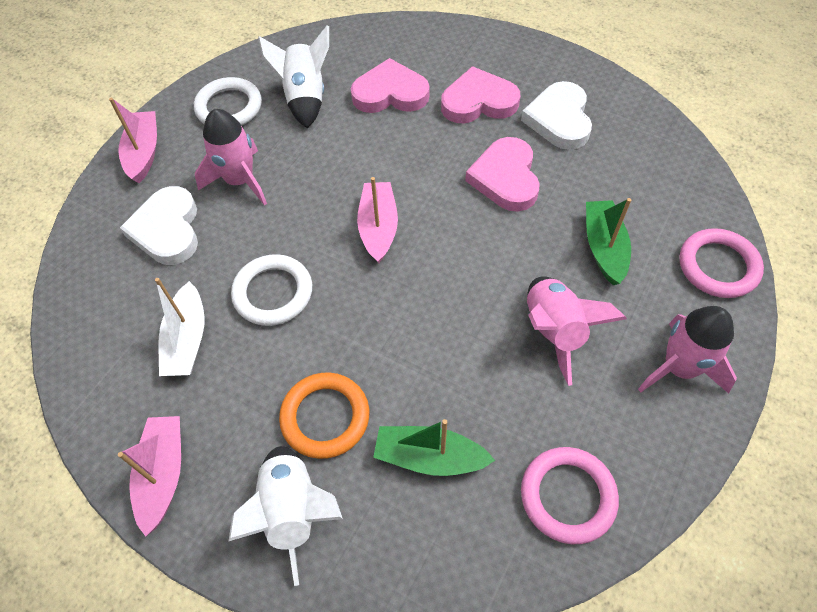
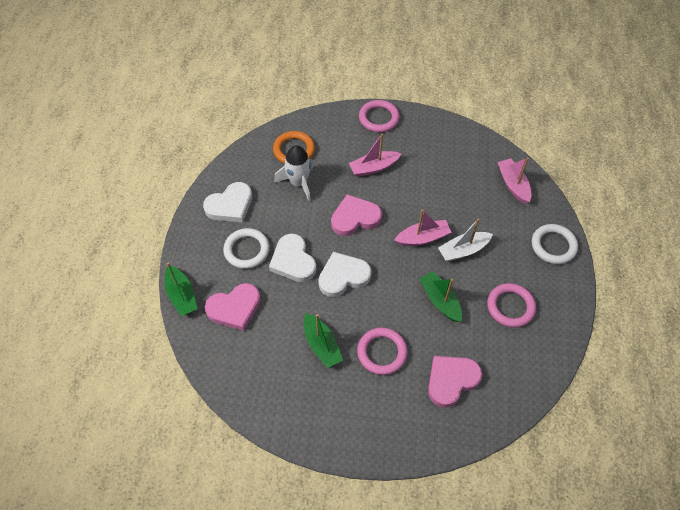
green boat: 2 -> 3
pink ring: 2 -> 3
pink rocket: 3 -> 0
white heart: 2 -> 3
white rocket: 2 -> 1

